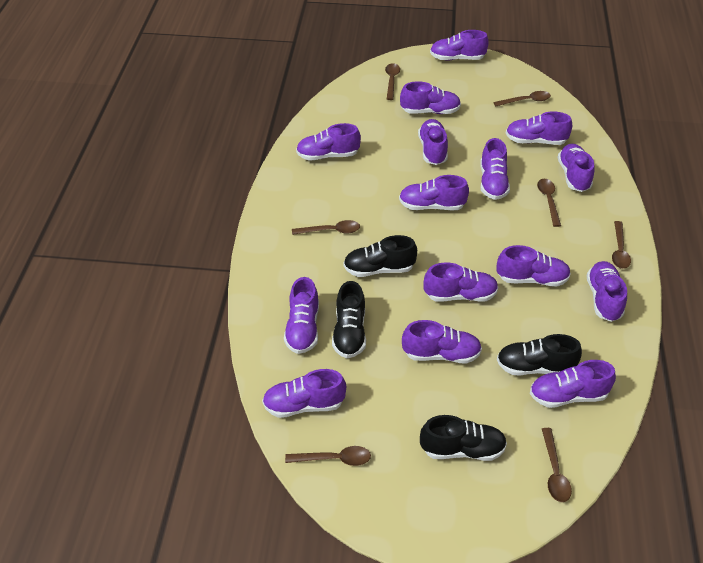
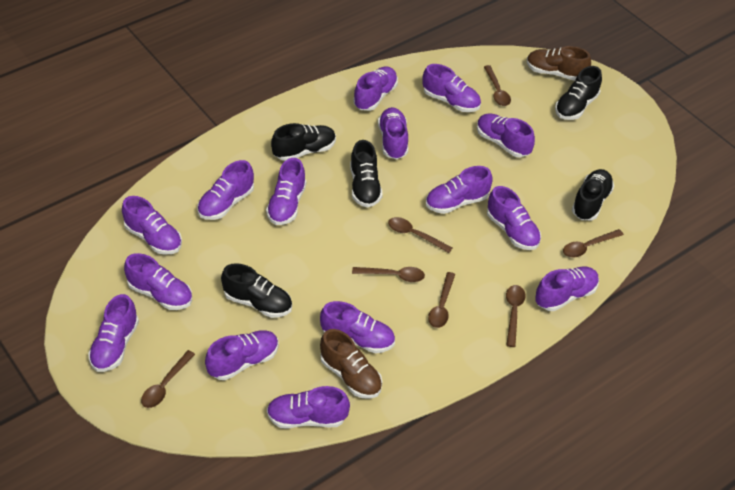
black shoe: 4 -> 5
brown shoe: 0 -> 2

